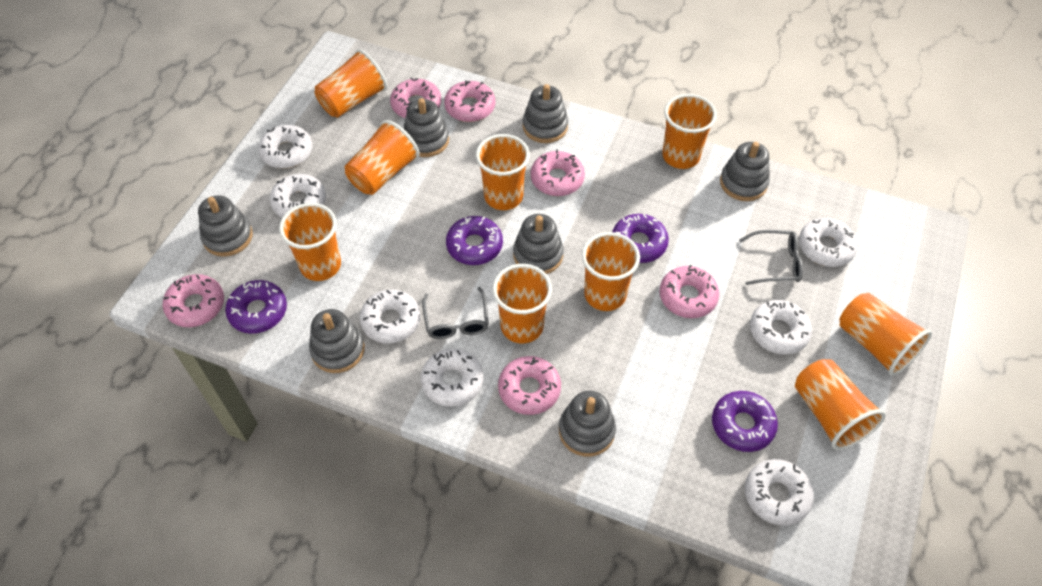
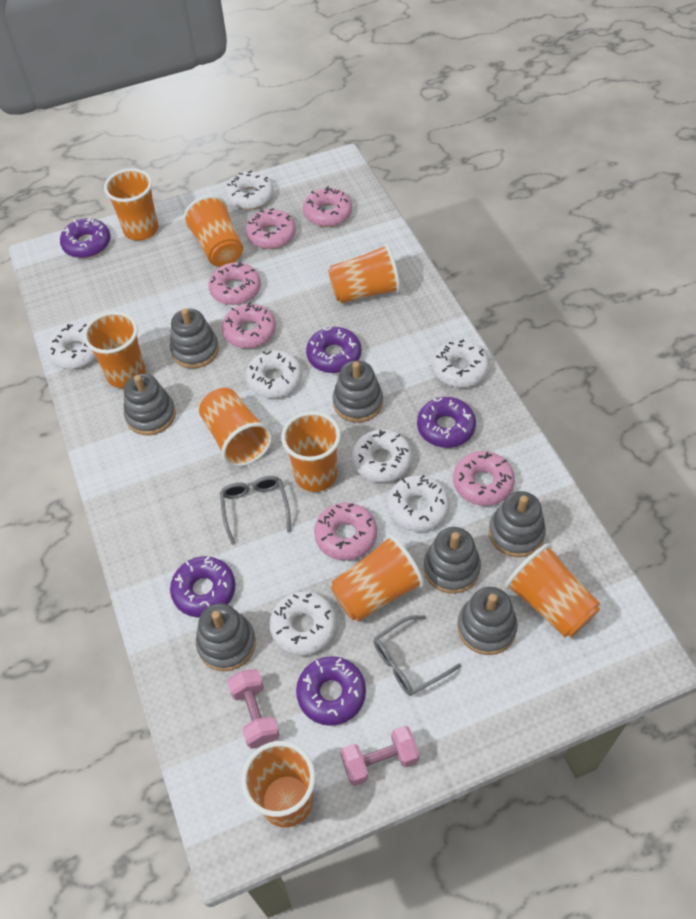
pink dumbbell: 0 -> 2
purple donut: 4 -> 5

